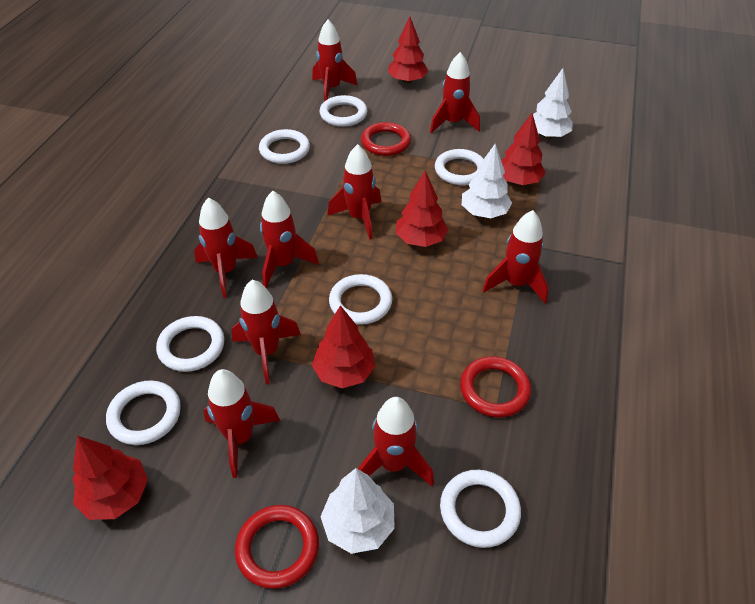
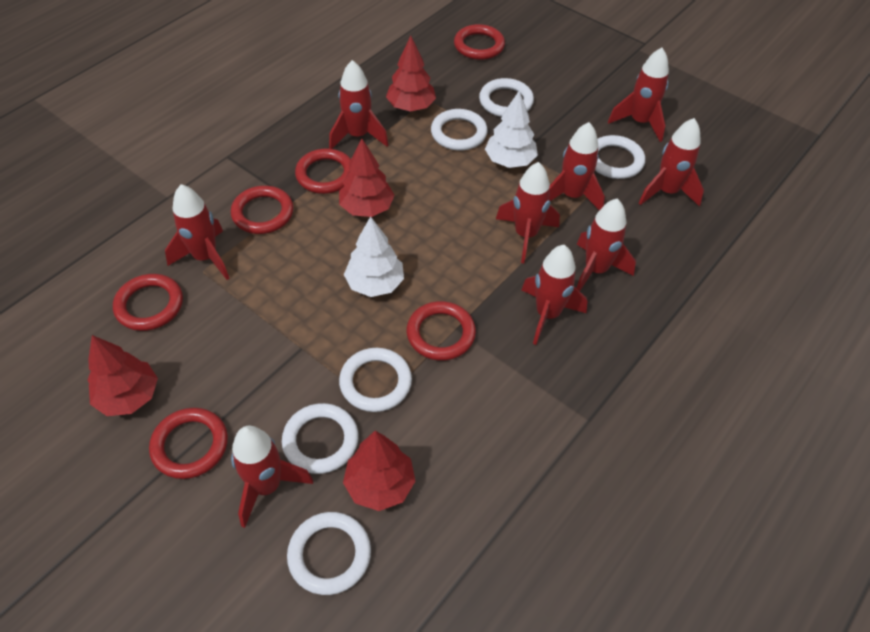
red ring: 3 -> 6
red tree: 5 -> 4
white ring: 7 -> 6
white tree: 3 -> 2

